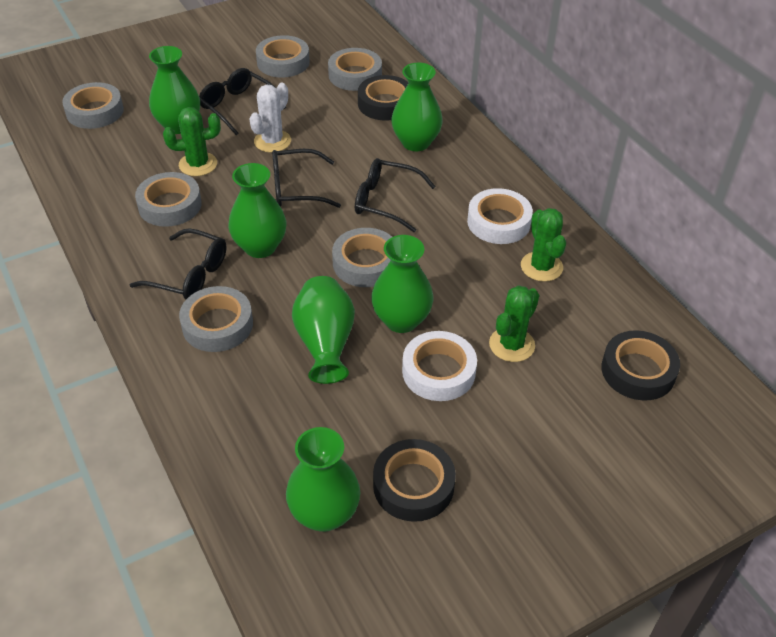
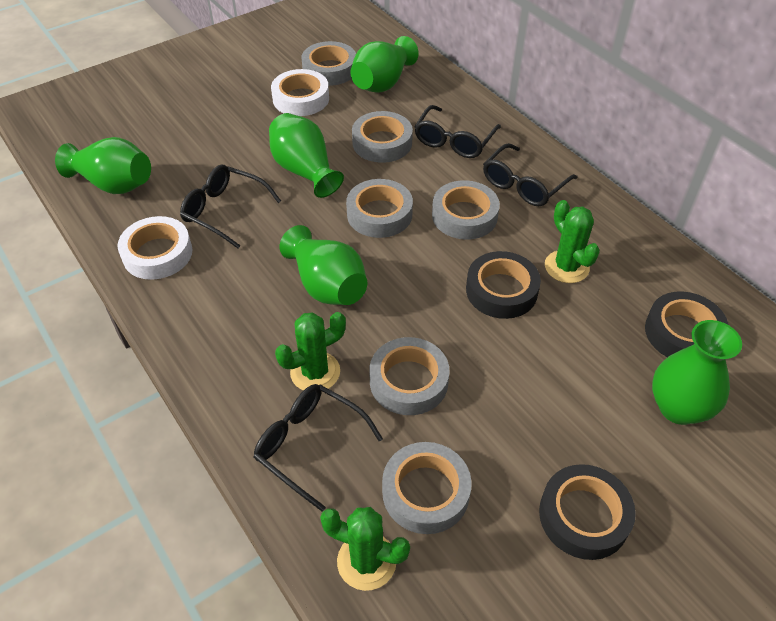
green vase: 6 -> 5
white cactus: 1 -> 0

